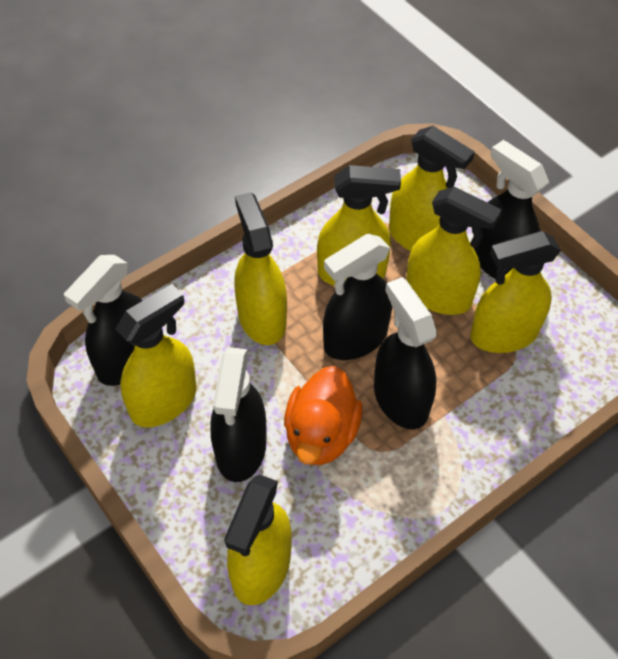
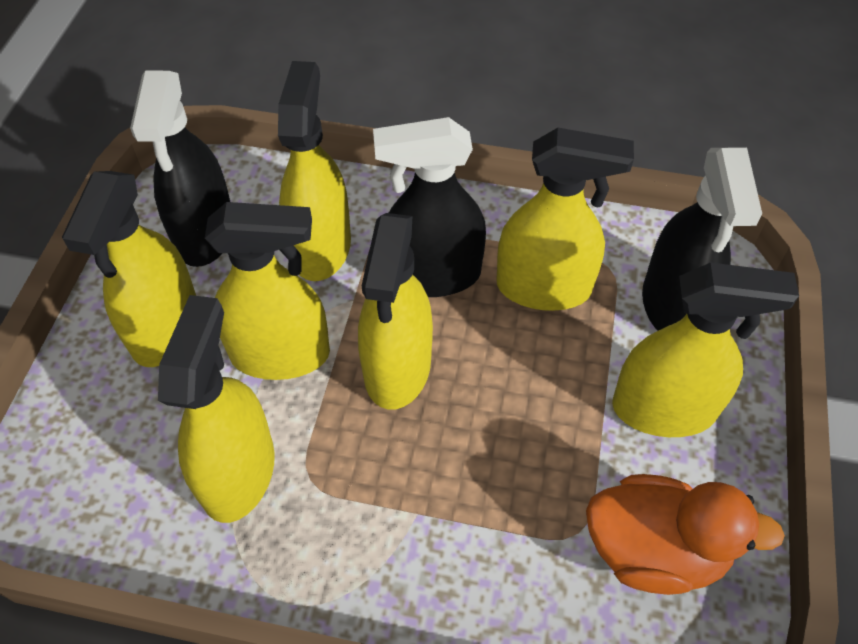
black spray bottle: 5 -> 3

